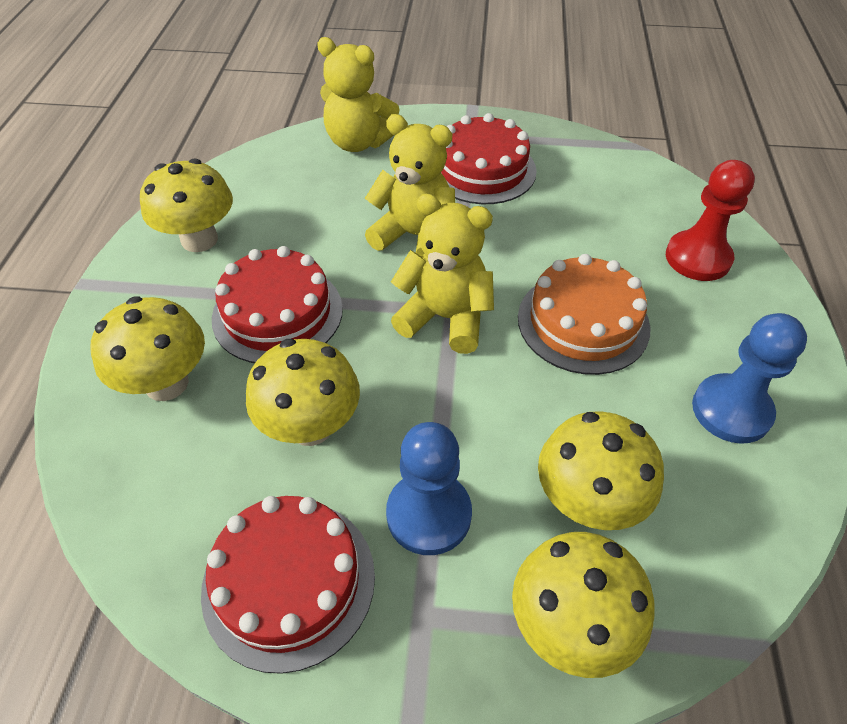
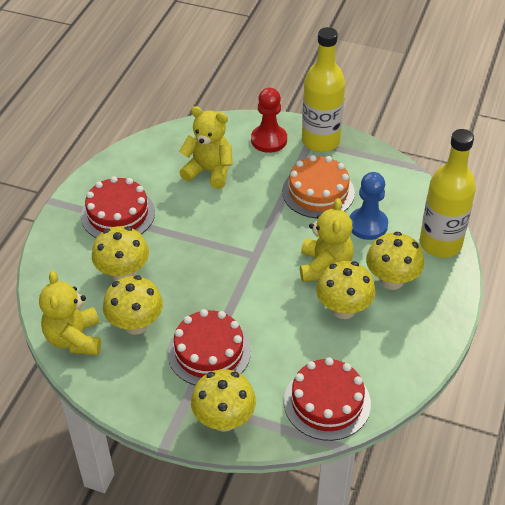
blue pawn: 2 -> 1
yellow bottle: 0 -> 2

